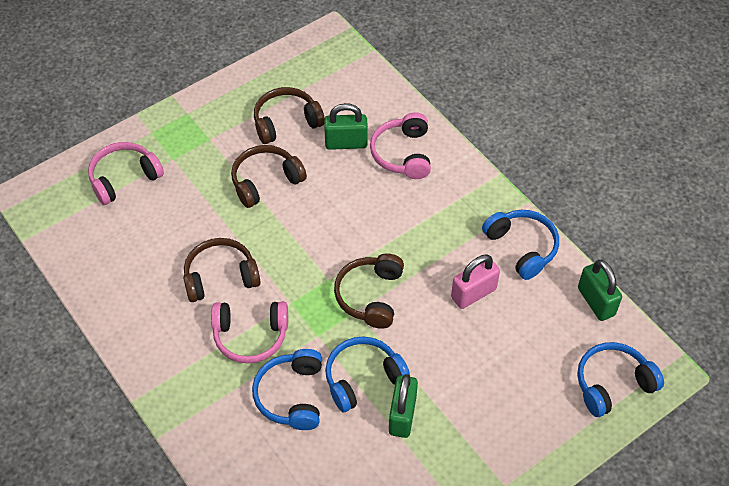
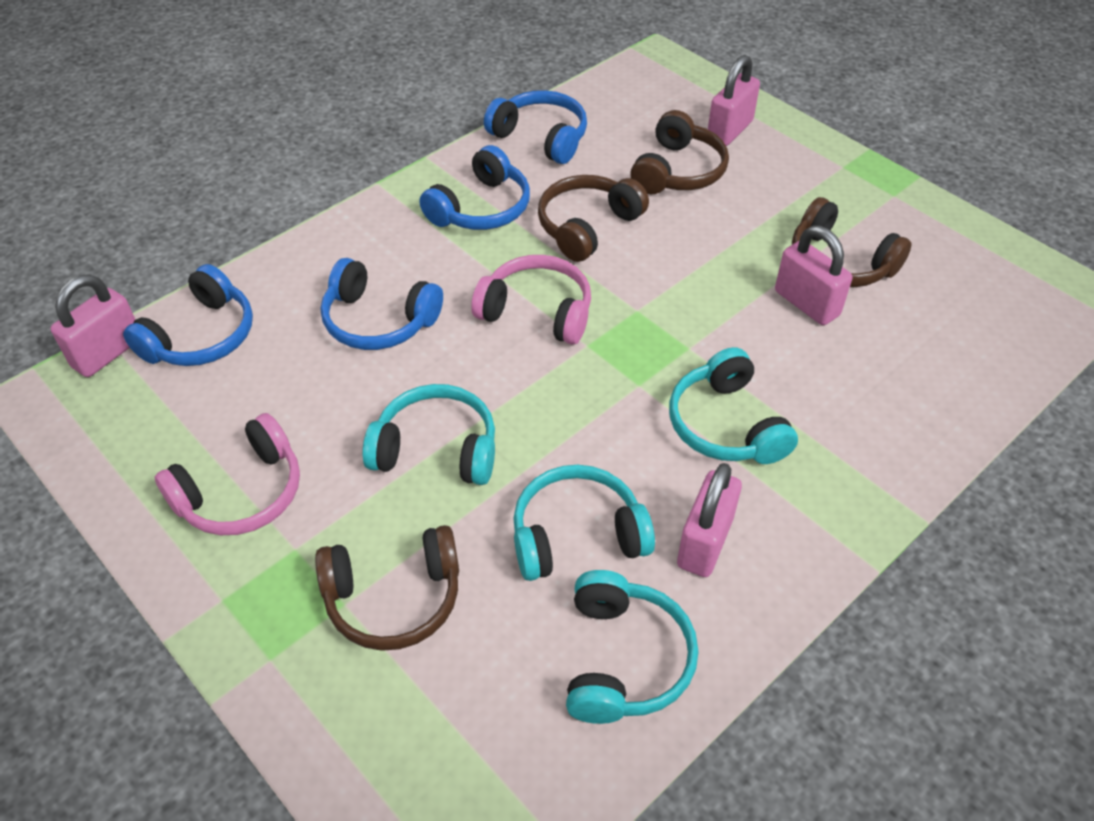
green padlock: 3 -> 0
pink headphones: 3 -> 2
pink padlock: 1 -> 4
turquoise headphones: 0 -> 4

